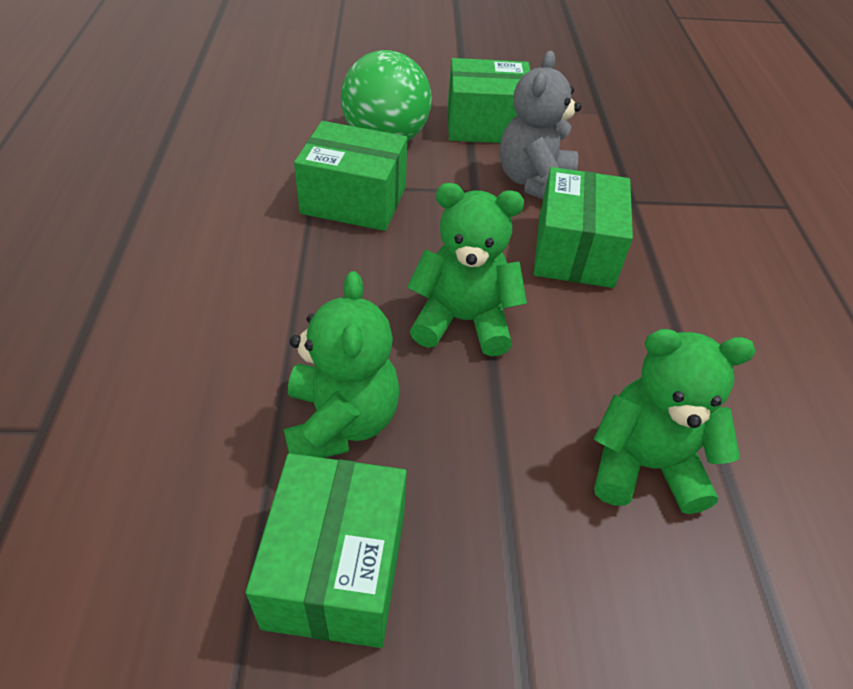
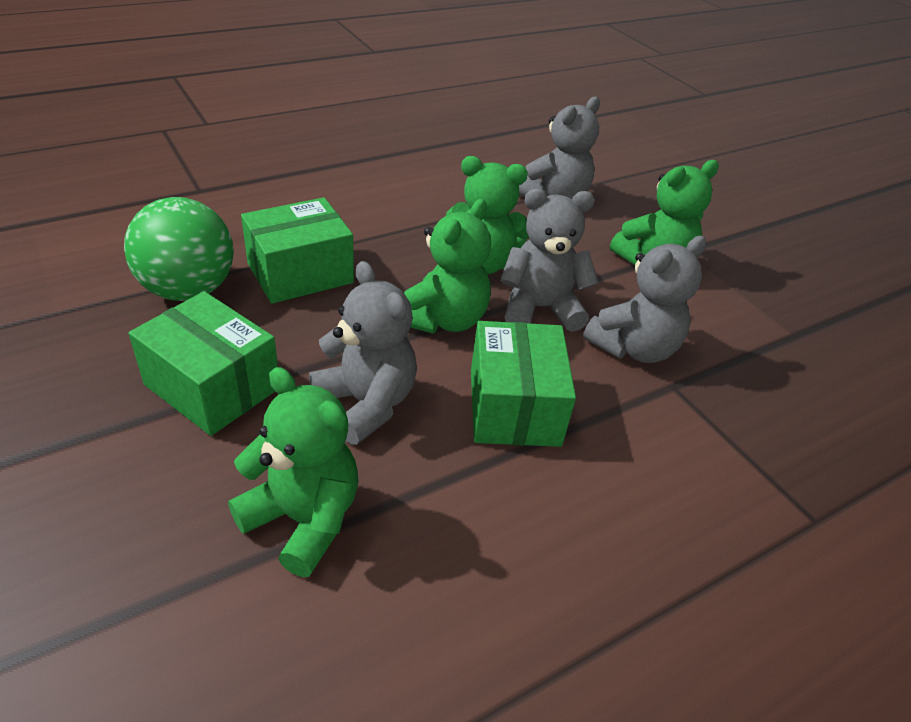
green box: 4 -> 3
green teddy bear: 3 -> 4
grey teddy bear: 1 -> 4

